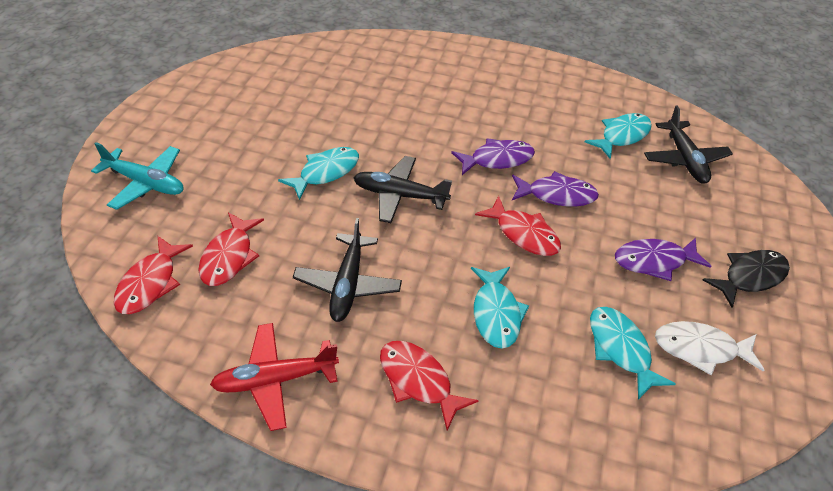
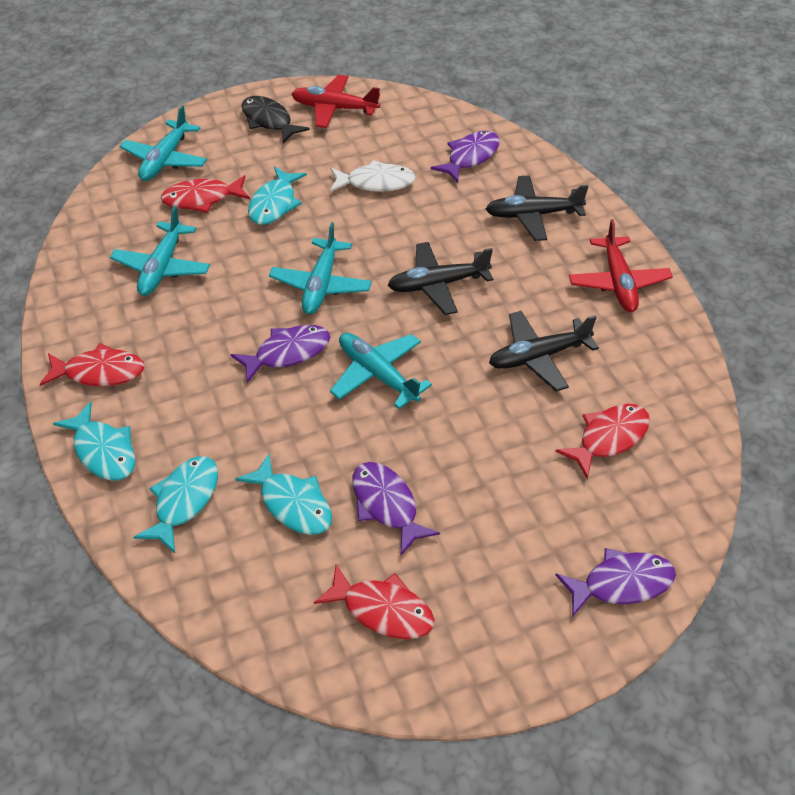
purple fish: 3 -> 4
red plane: 1 -> 2
turquoise plane: 1 -> 4

